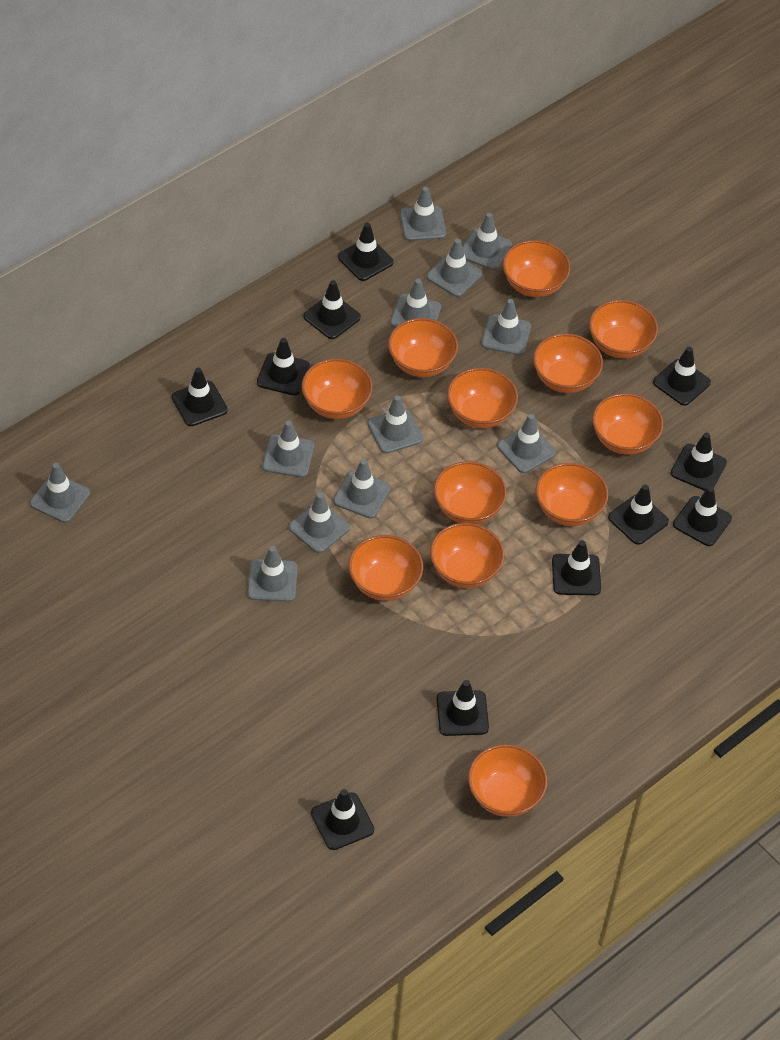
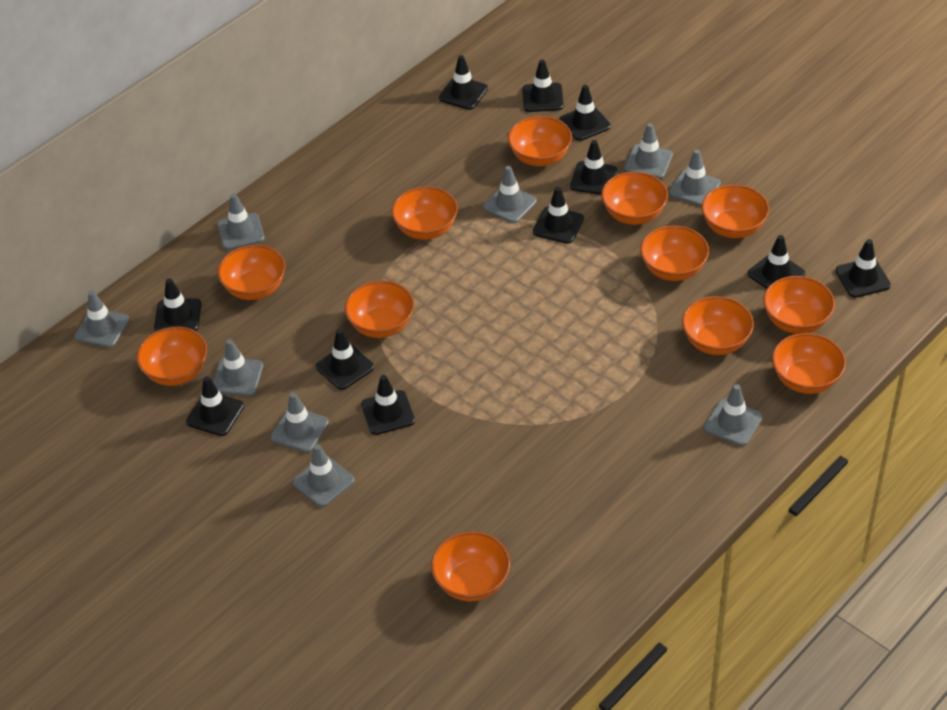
grey traffic cone: 12 -> 9

